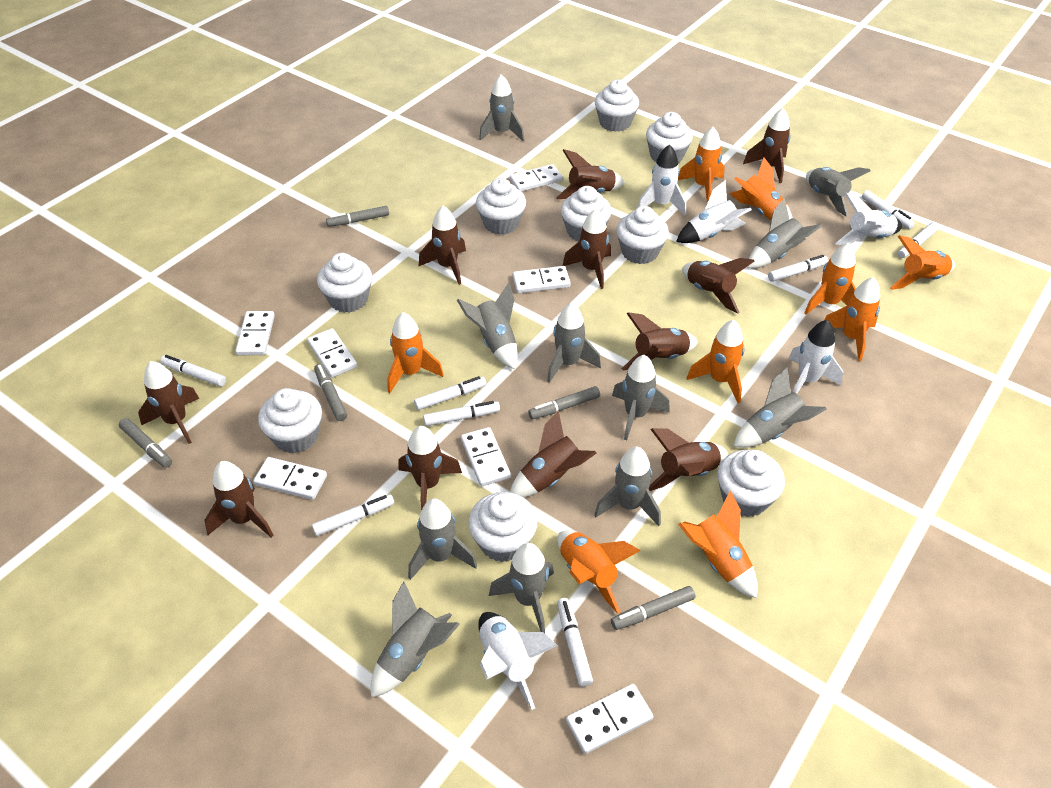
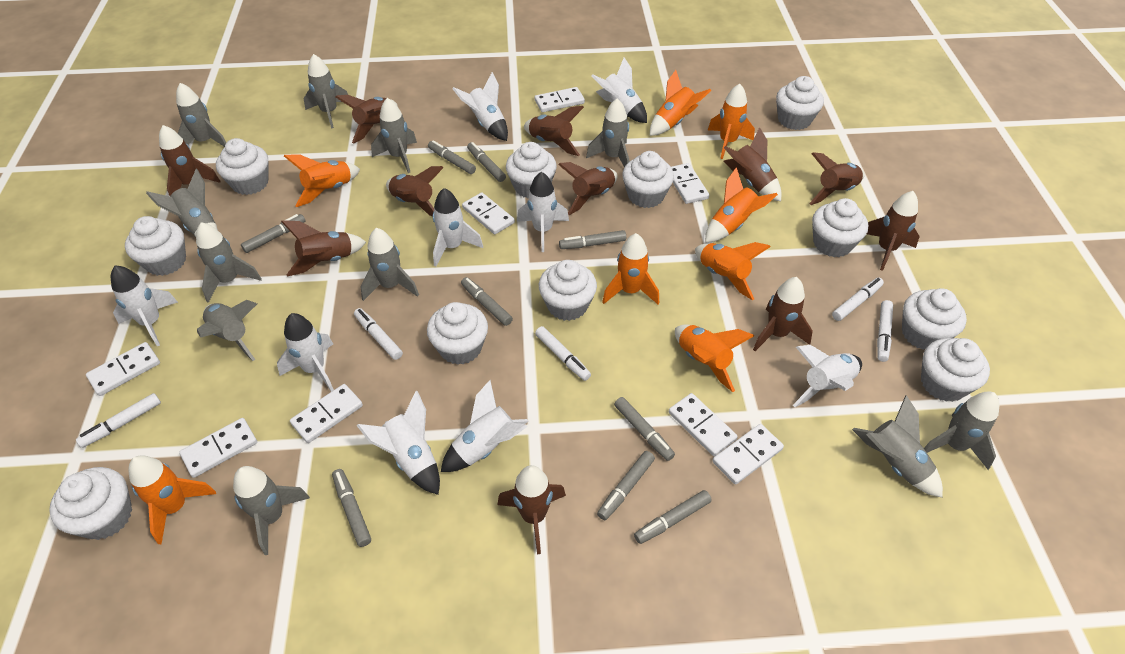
grey marker: 5 -> 9
orange rocket: 9 -> 8
white cupcake: 9 -> 11
white domino: 7 -> 8
white marker: 8 -> 5
white rocket: 5 -> 9

